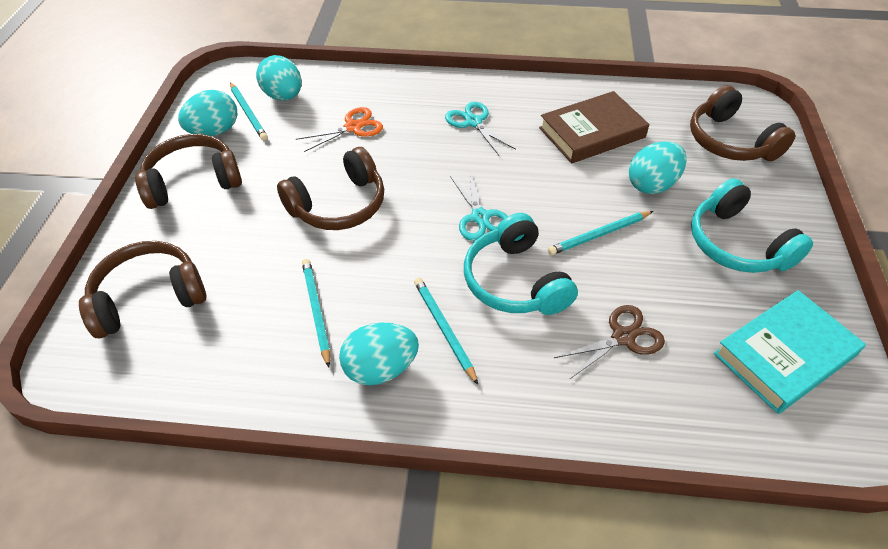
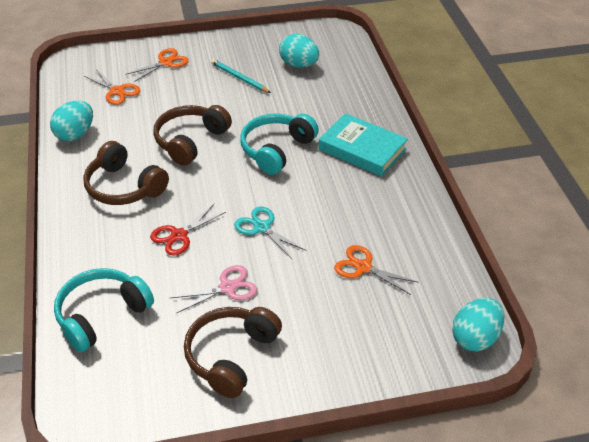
brown book: 1 -> 0
brown headphones: 4 -> 3
brown scissors: 1 -> 0
orange scissors: 1 -> 3
pink scissors: 0 -> 1
red scissors: 0 -> 1
turquoise egg: 4 -> 3
turquoise pencil: 4 -> 1
turquoise scissors: 2 -> 1

